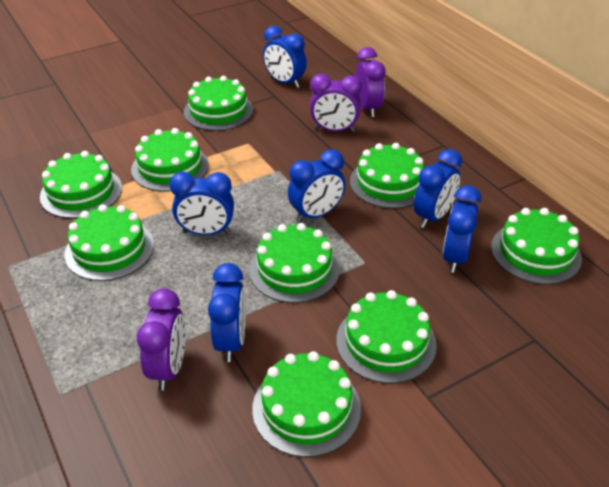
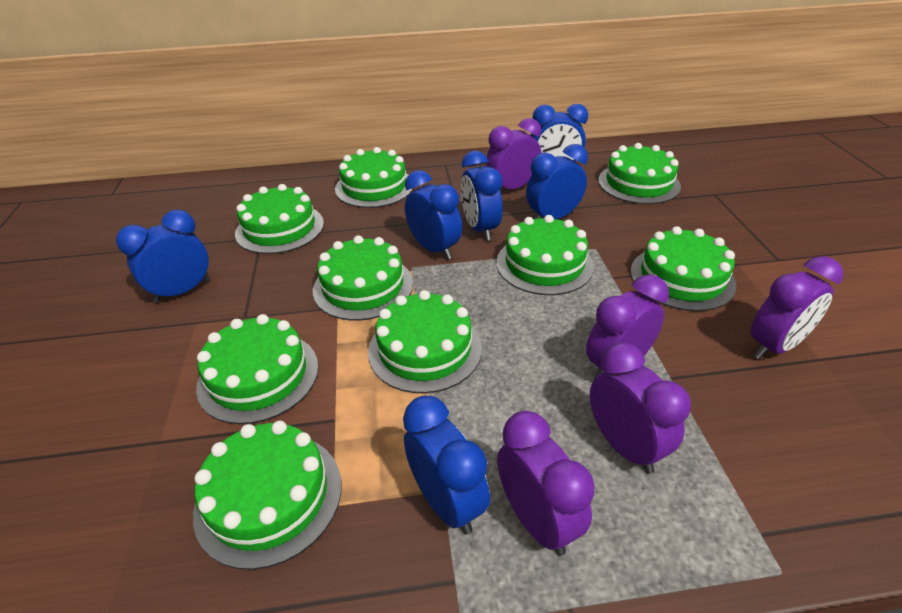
purple clock: 3 -> 5

